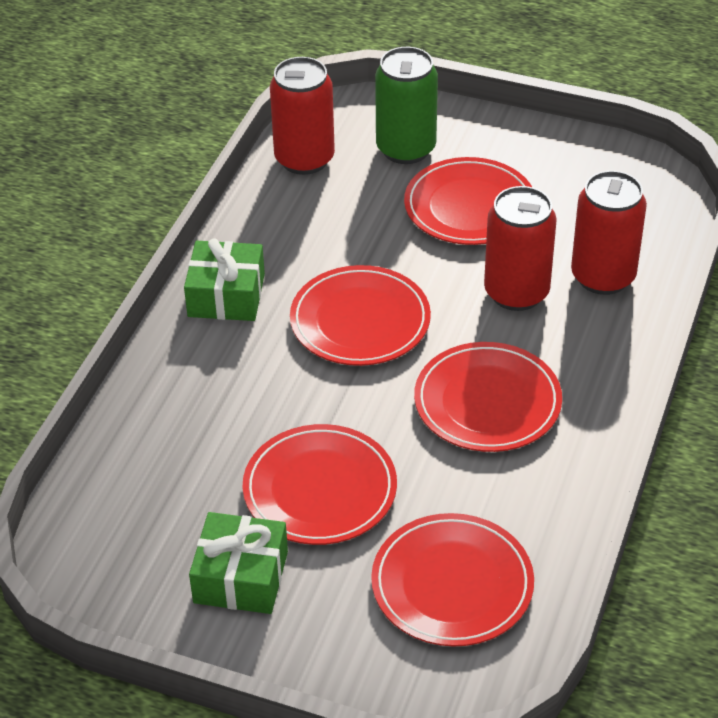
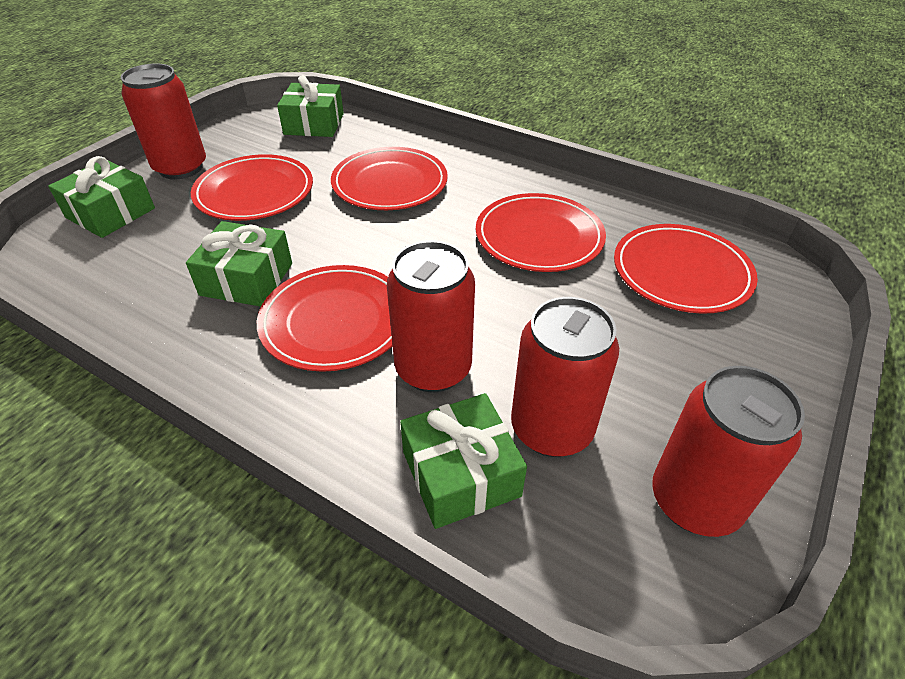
green can: 1 -> 0
green gift: 2 -> 4
red can: 3 -> 4

